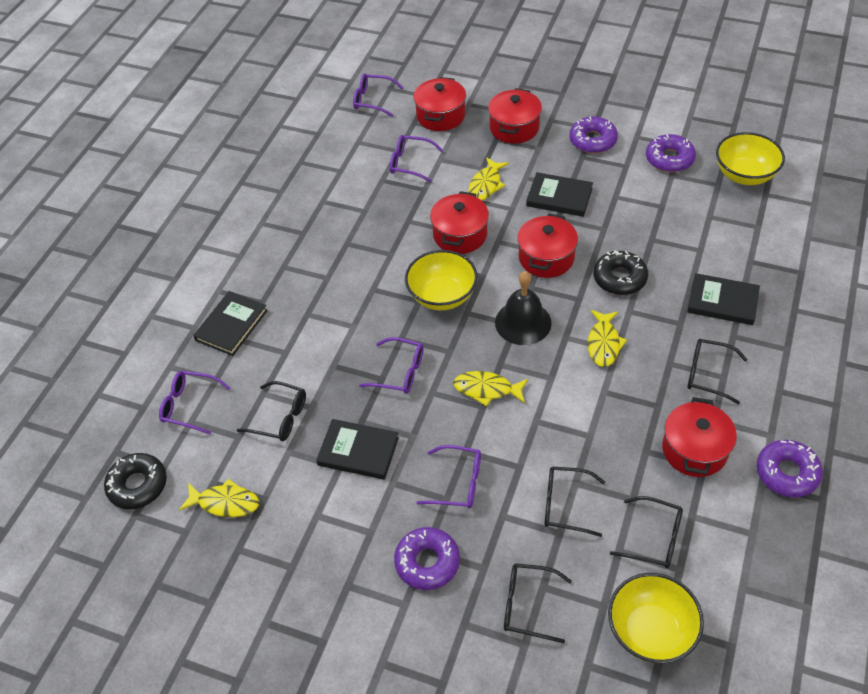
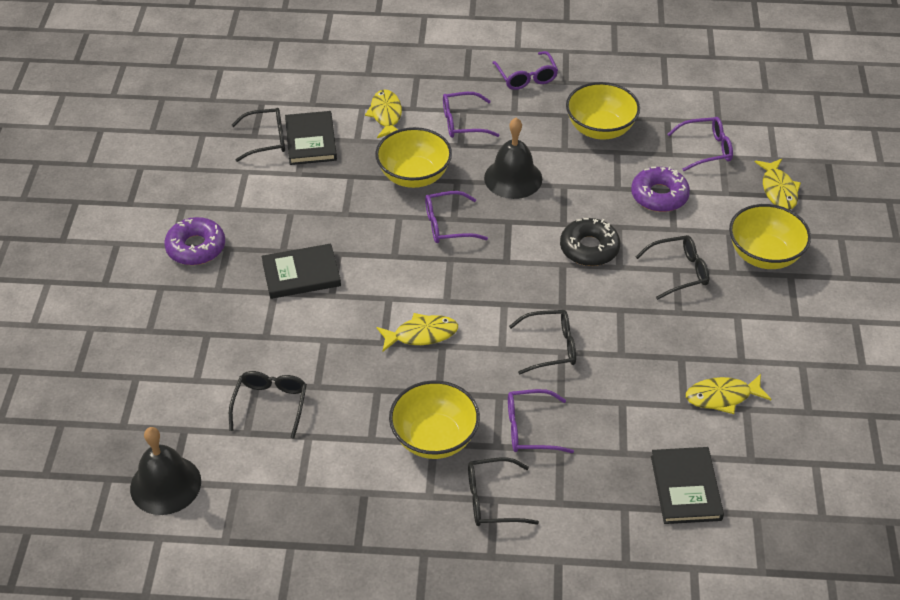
black bell: 1 -> 2
black book: 4 -> 3
black donut: 2 -> 1
purple donut: 4 -> 2
red pot: 5 -> 0
yellow bowl: 3 -> 4

